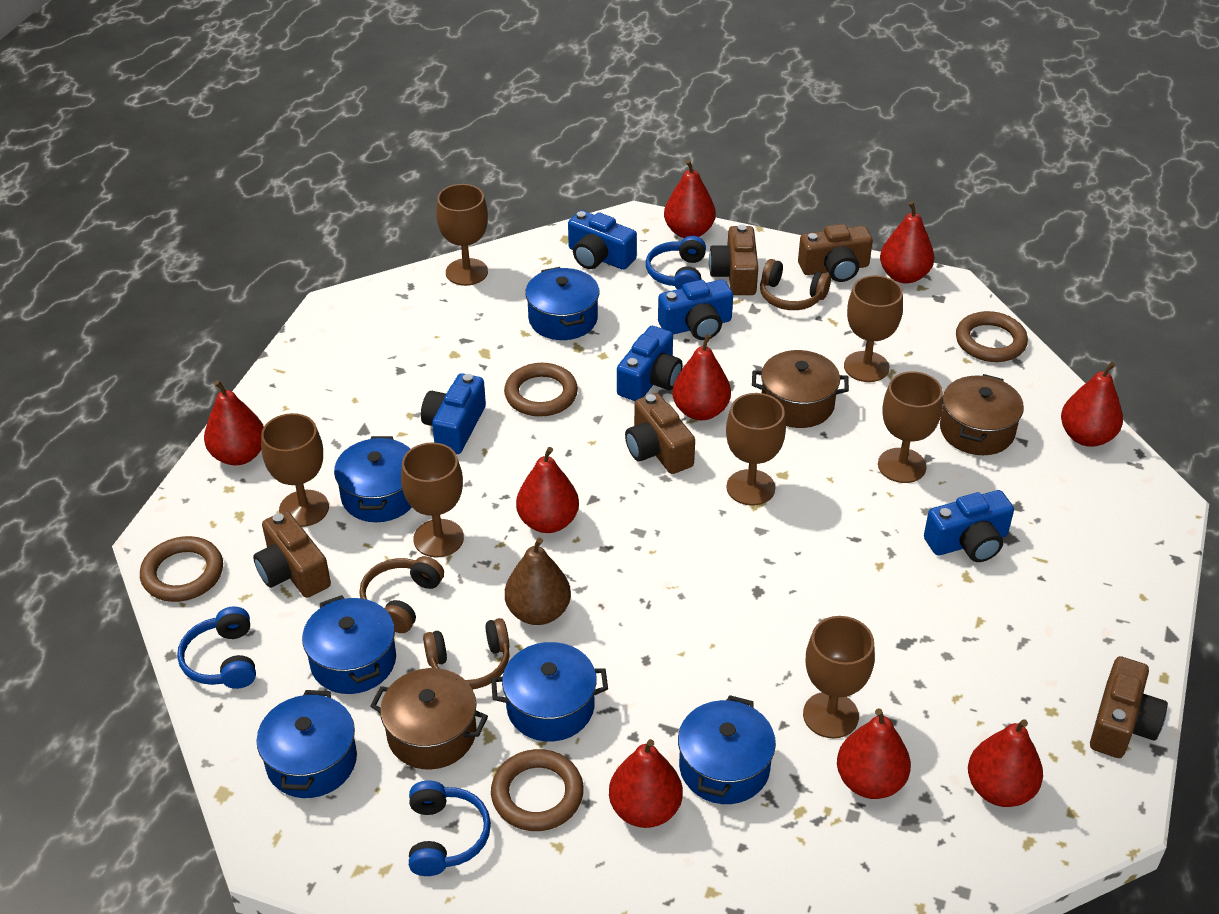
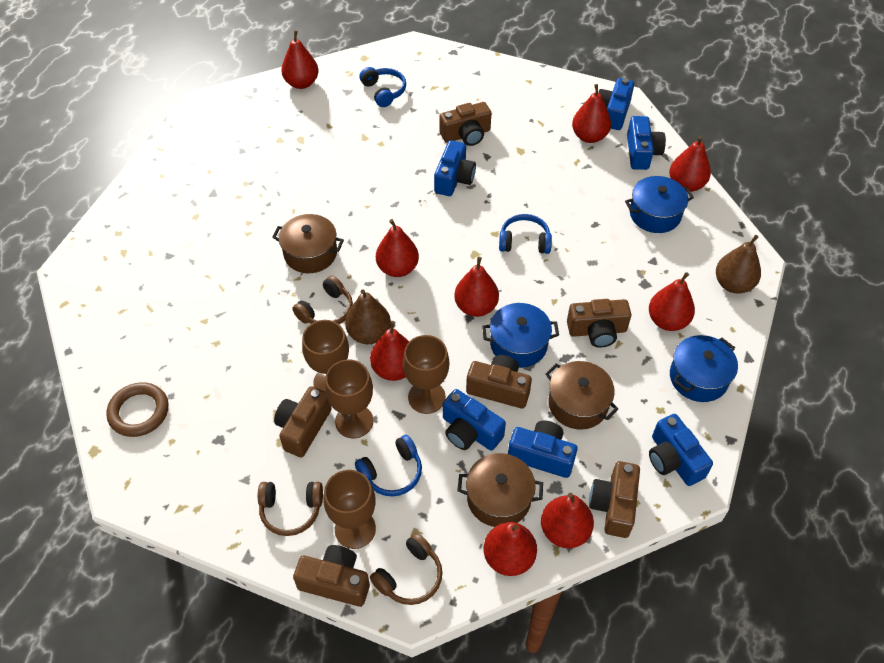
blue camera: 5 -> 6
blue pot: 6 -> 3
brown camera: 5 -> 6
brown goblet: 7 -> 4
brown pear: 1 -> 2
brown ring: 4 -> 1

